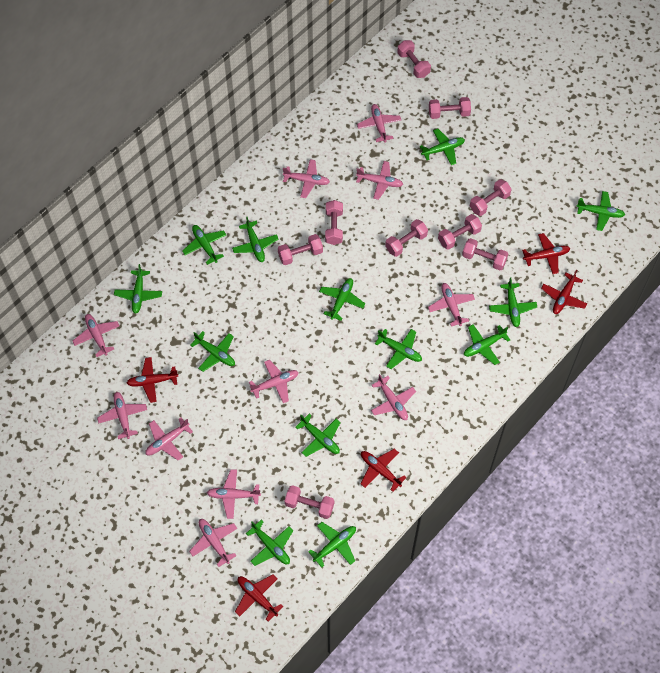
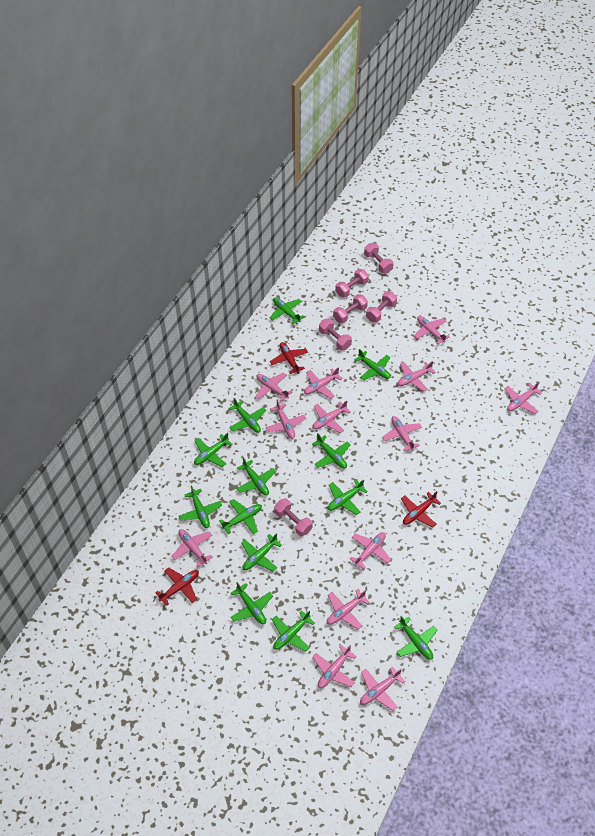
pink dumbbell: 9 -> 6
pink plane: 11 -> 13
red plane: 5 -> 3

